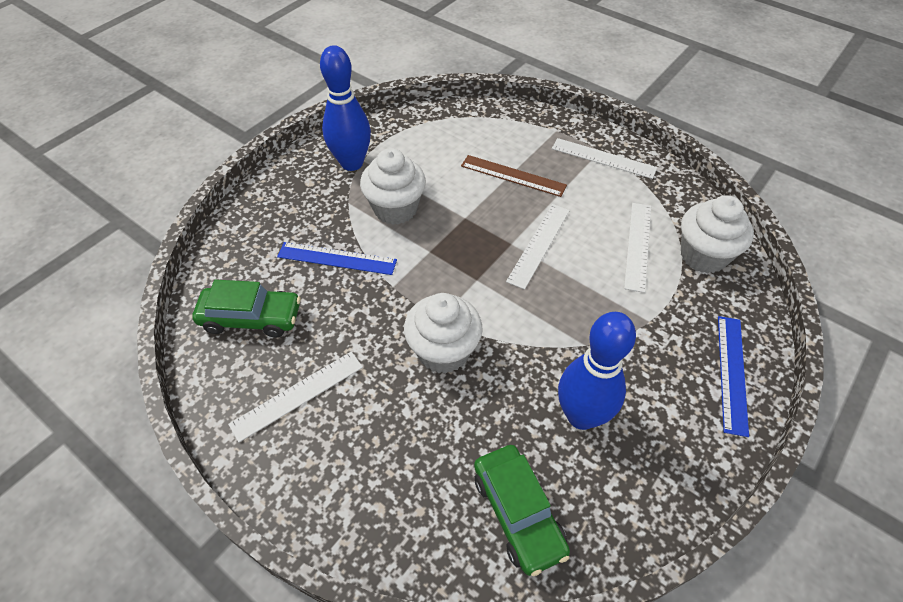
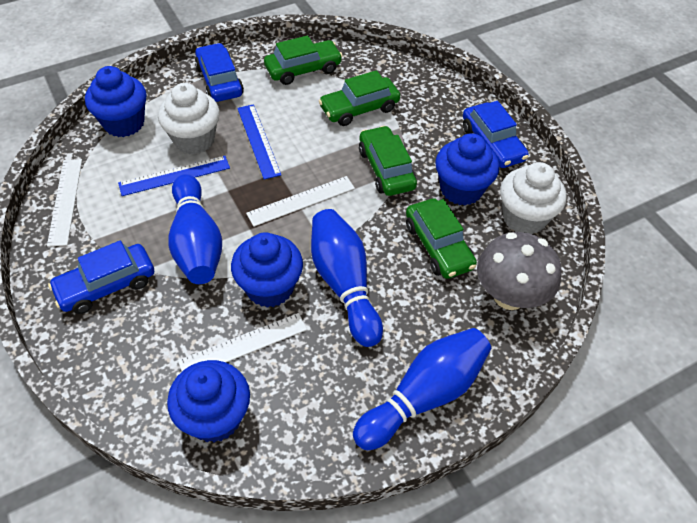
blue bowling pin: 2 -> 3
blue car: 0 -> 3
blue cupcake: 0 -> 4
brown ruler: 1 -> 0
green car: 2 -> 4
grey mushroom: 0 -> 1
white cupcake: 3 -> 2
white ruler: 4 -> 3

